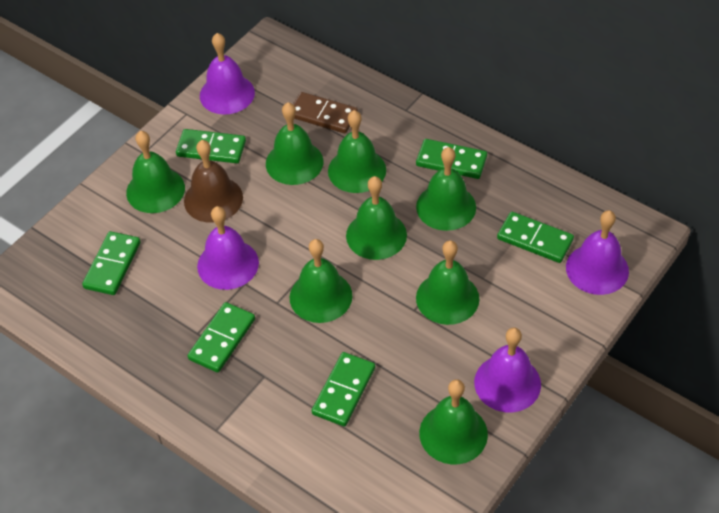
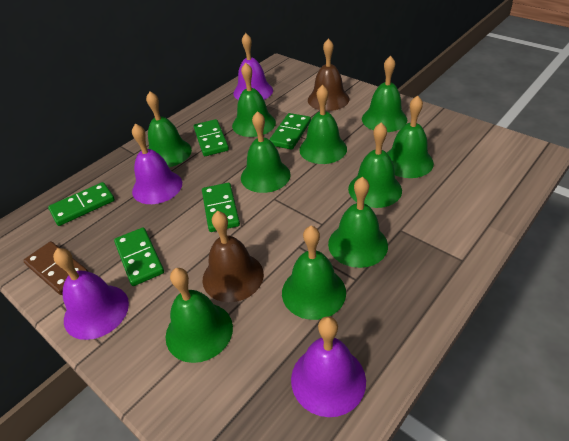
brown bell: 1 -> 2
green bell: 8 -> 10
green domino: 6 -> 5

